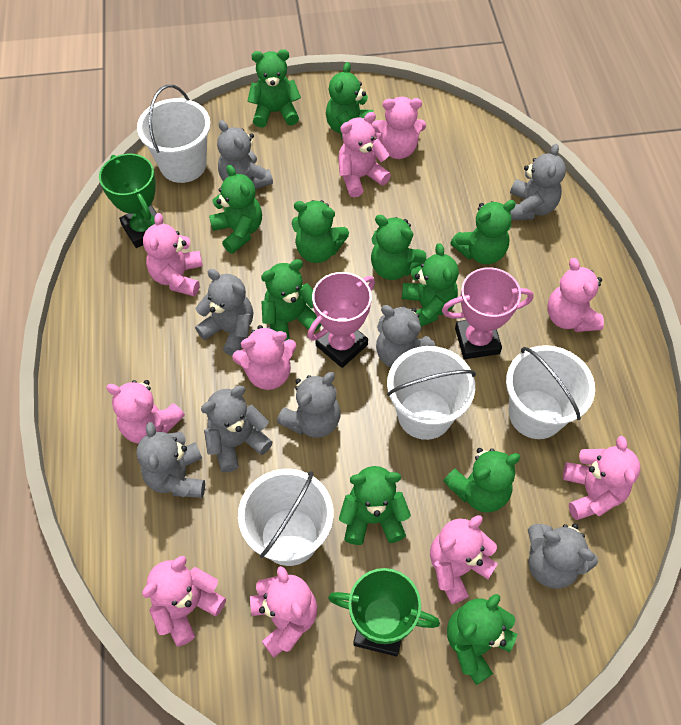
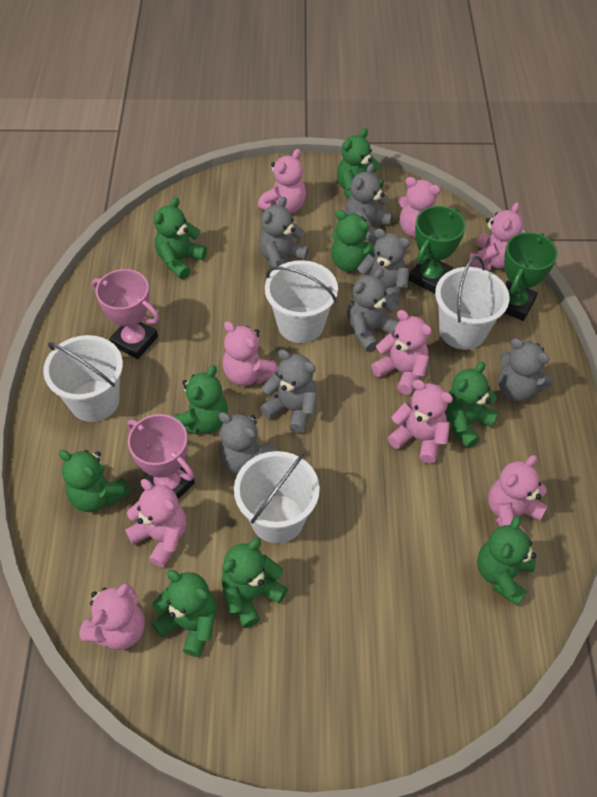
green teddy bear: 11 -> 9
grey teddy bear: 8 -> 7
pink teddy bear: 10 -> 9

